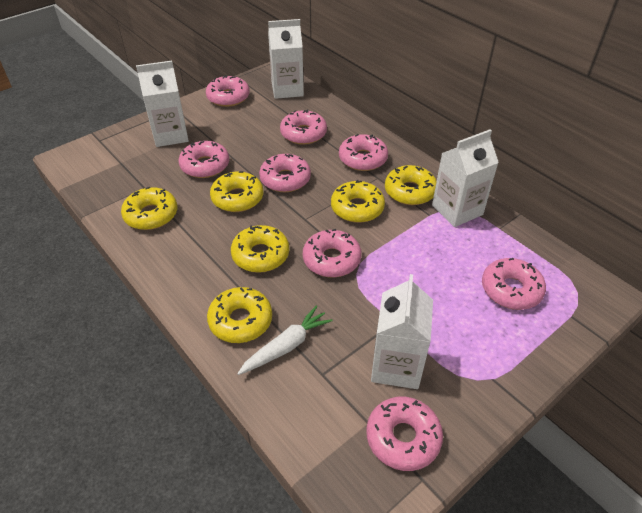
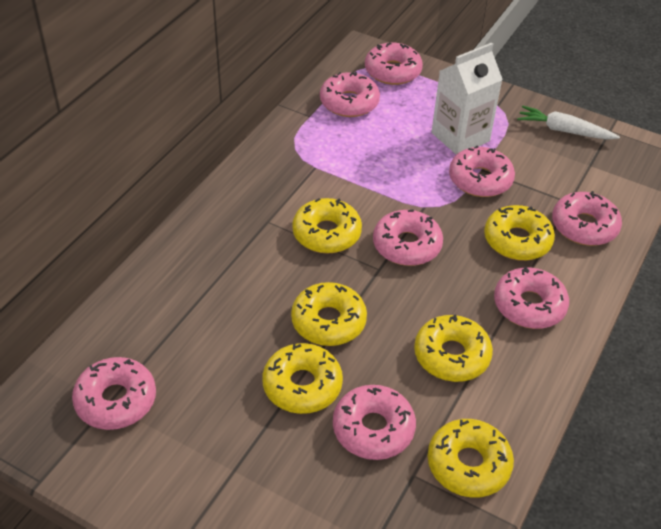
white carton: 4 -> 1

